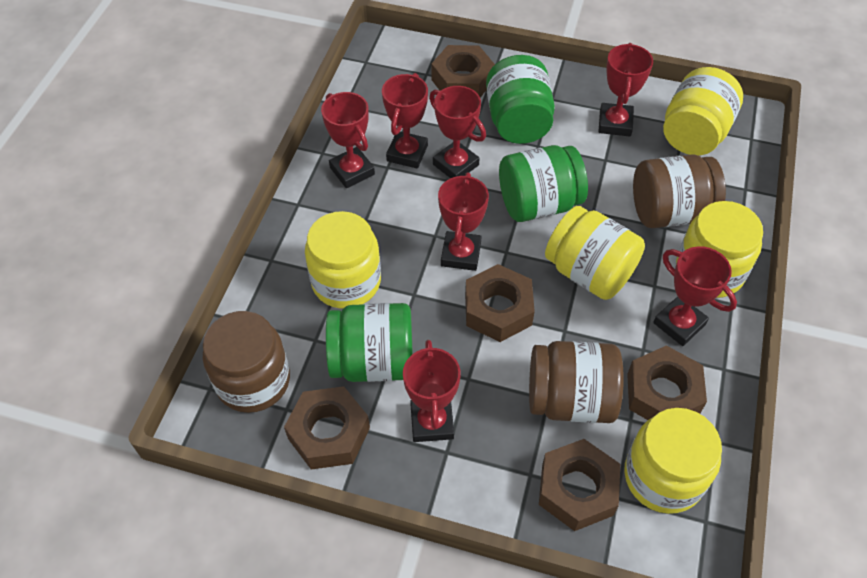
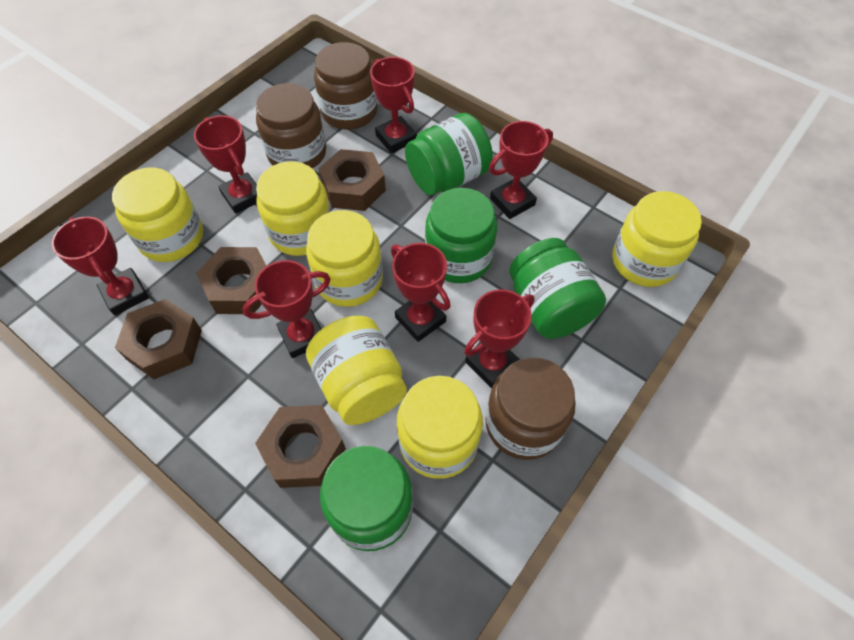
brown nut: 5 -> 4
green jar: 3 -> 4
yellow jar: 5 -> 6

